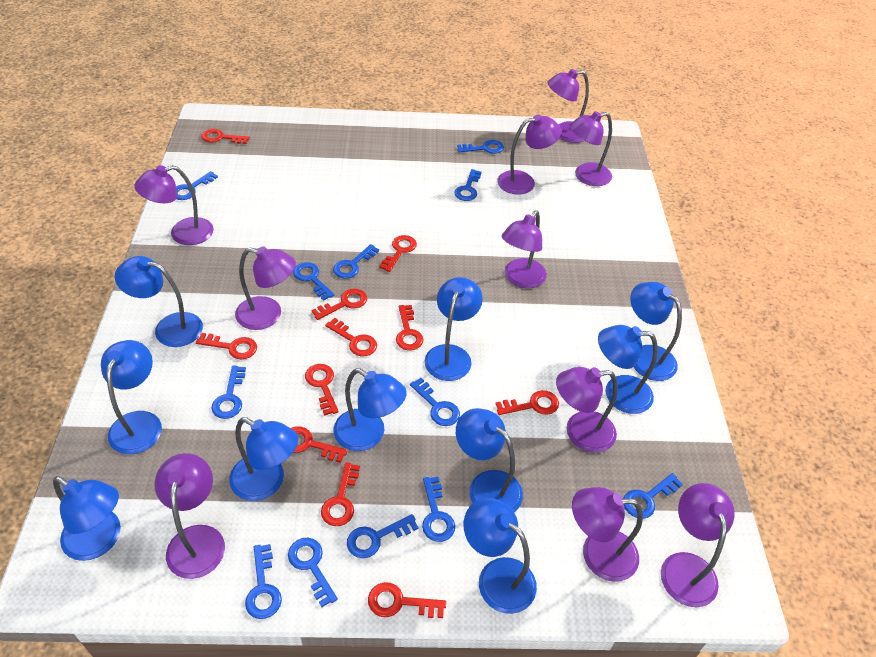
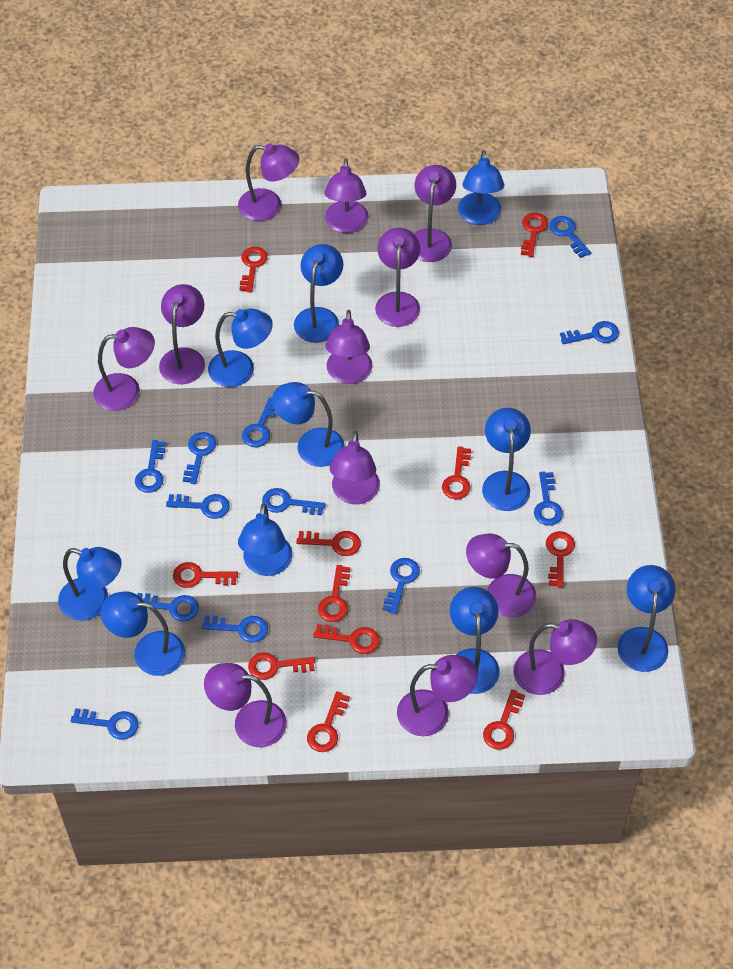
purple lamp: 10 -> 12

